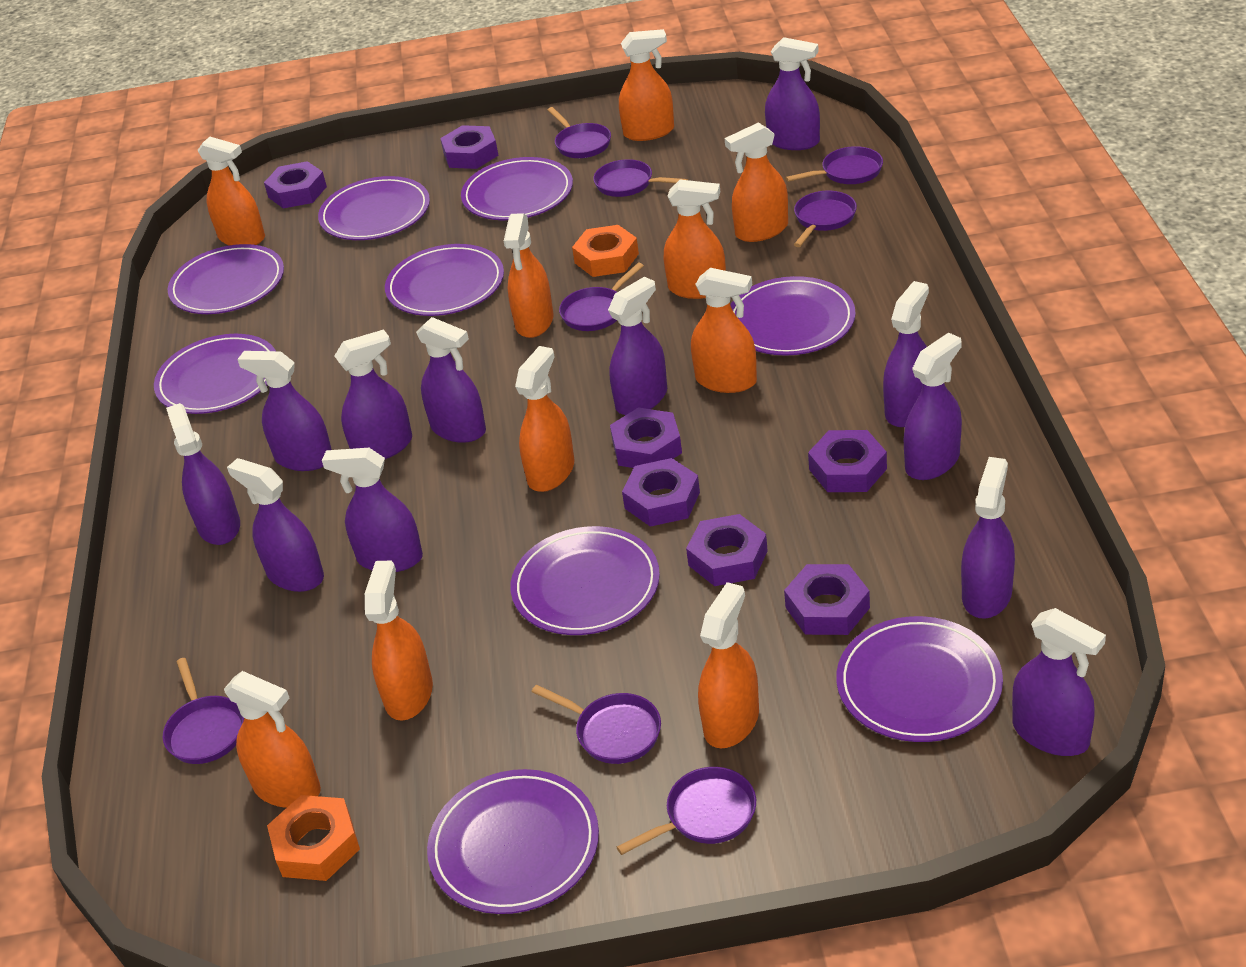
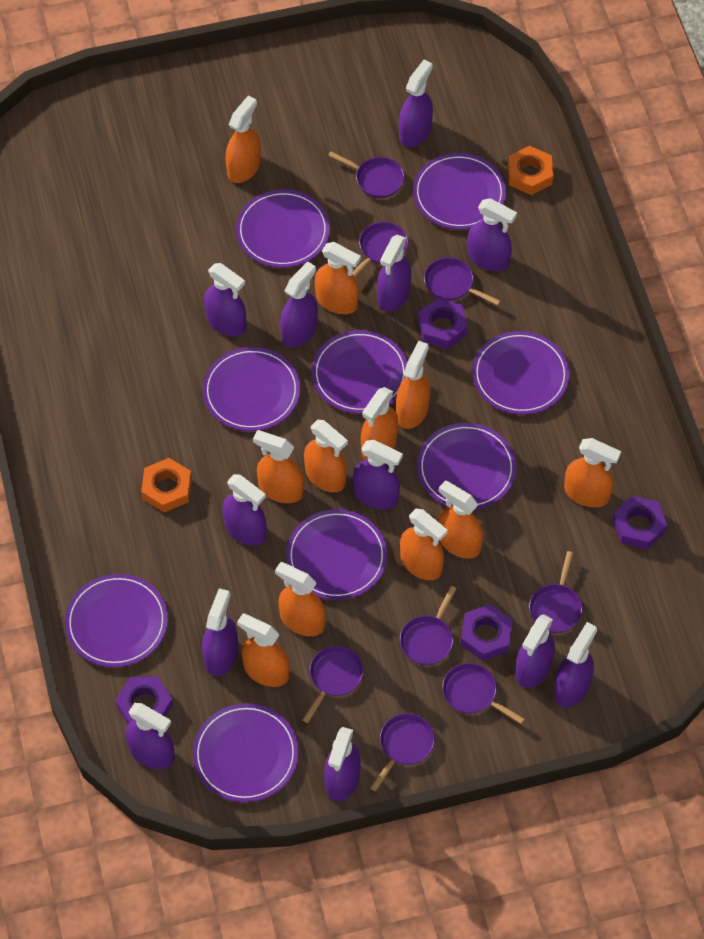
orange spray bottle: 10 -> 11
purple nut: 7 -> 4

